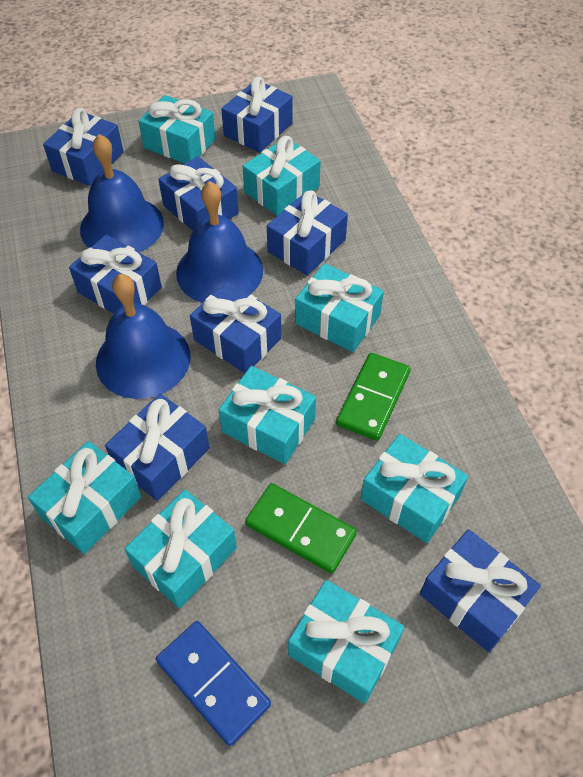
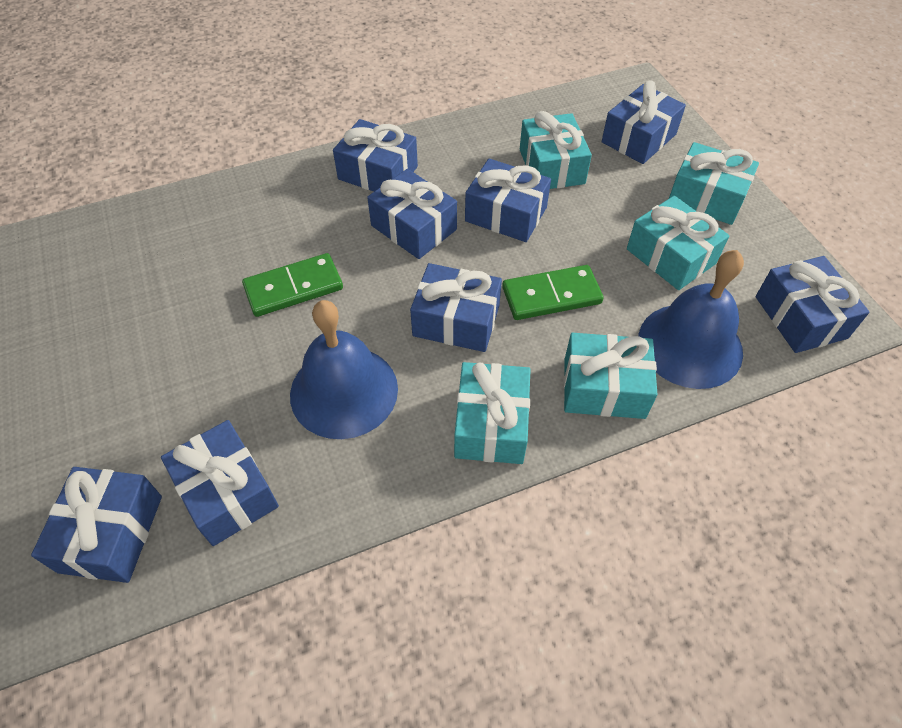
blue bell: 3 -> 2
blue domino: 1 -> 0
turquoise gift: 8 -> 5

